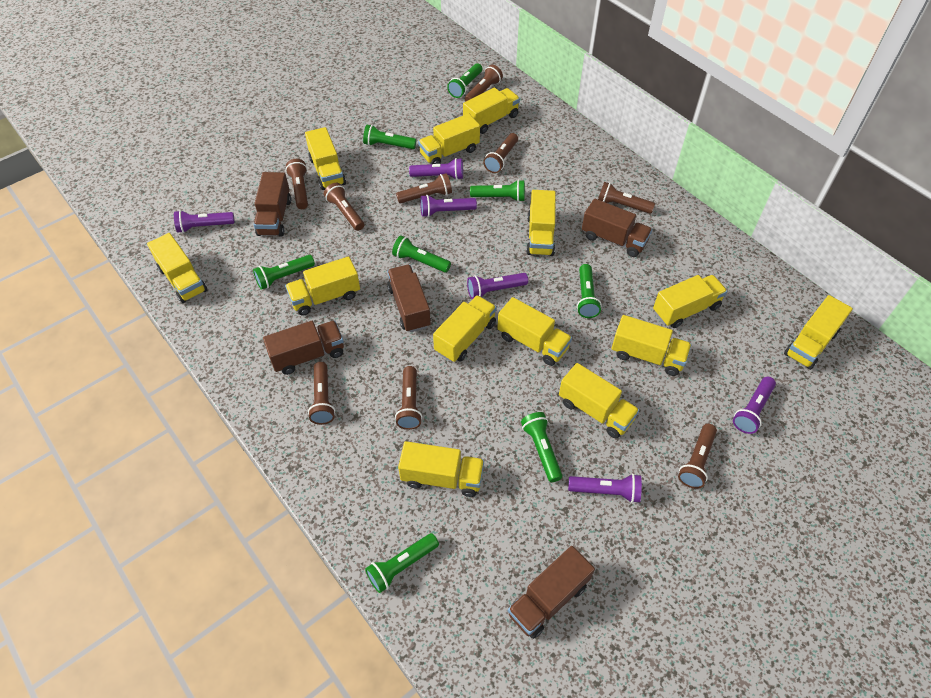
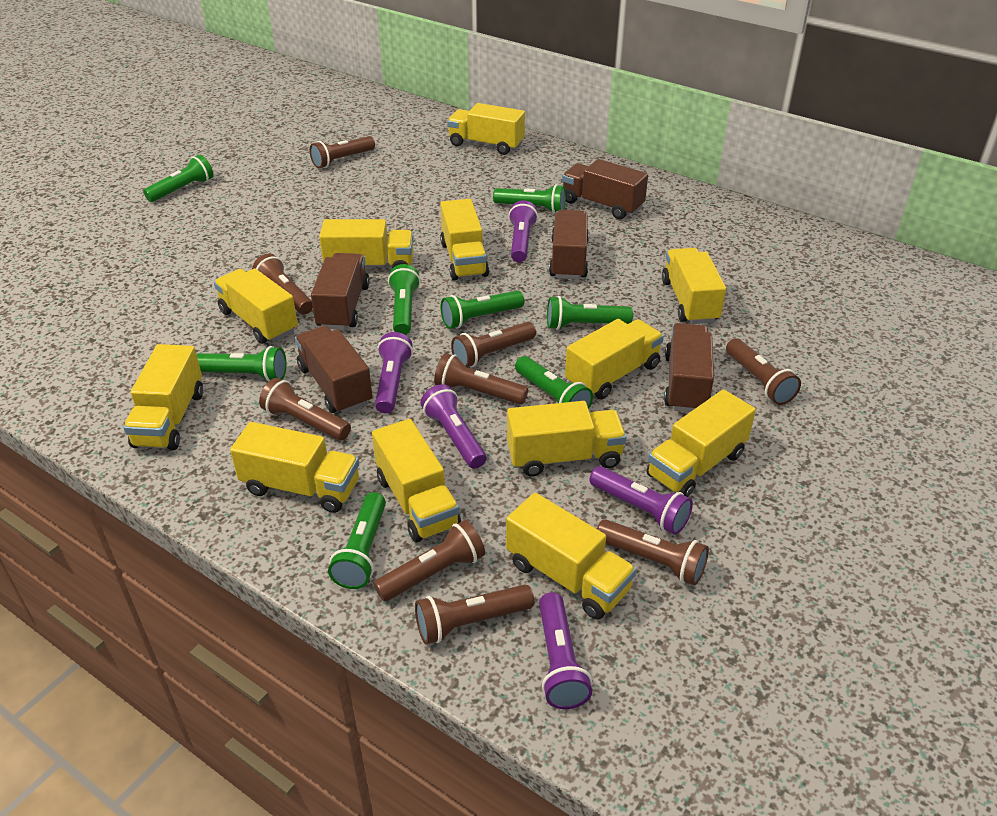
purple flashlight: 6 -> 5
yellow truck: 13 -> 12

